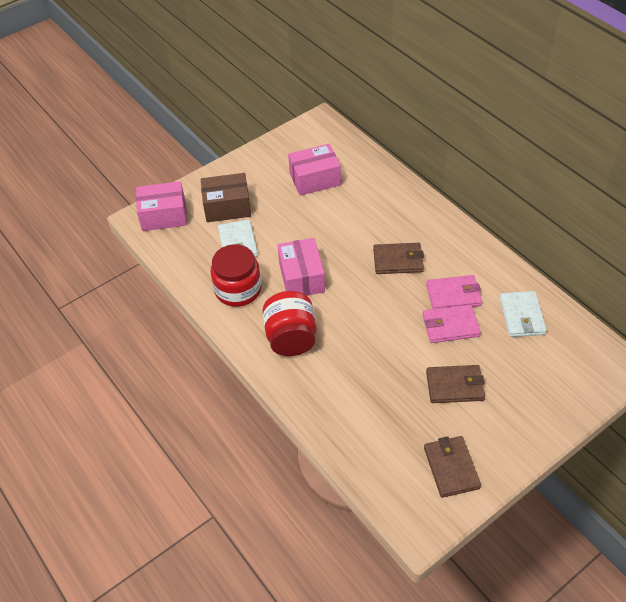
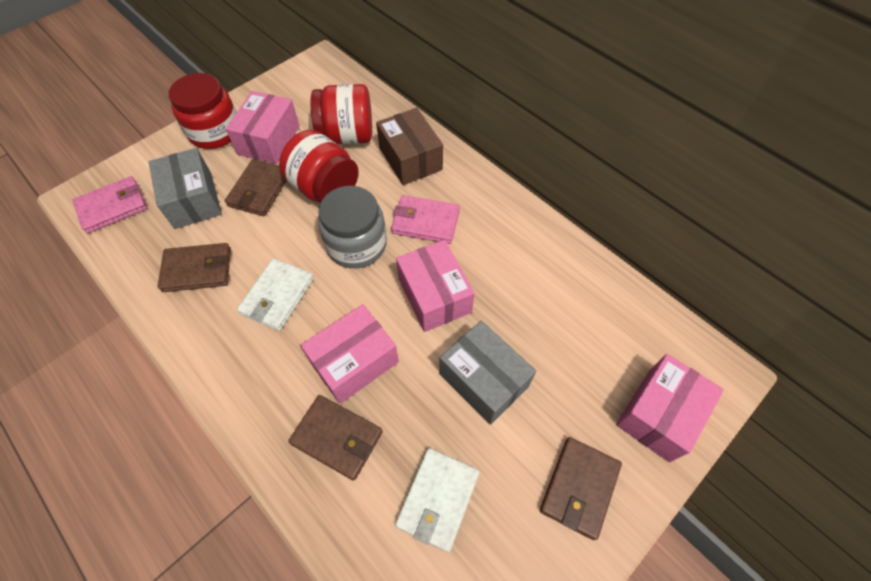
brown wallet: 3 -> 4
grey box: 0 -> 2
grey jar: 0 -> 1
pink box: 3 -> 4
red jar: 2 -> 3

